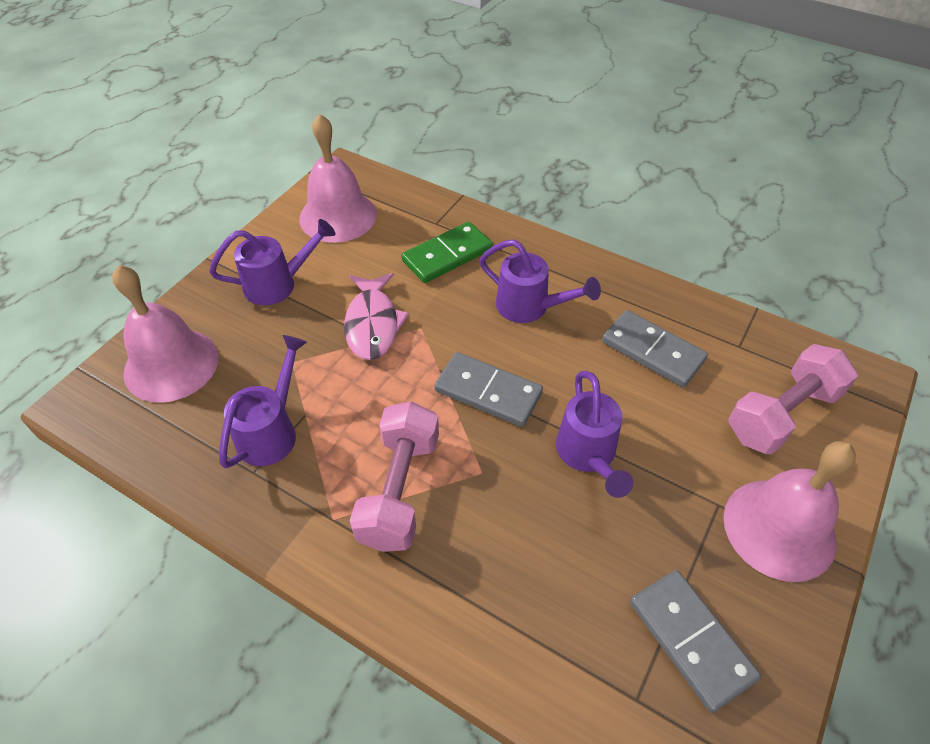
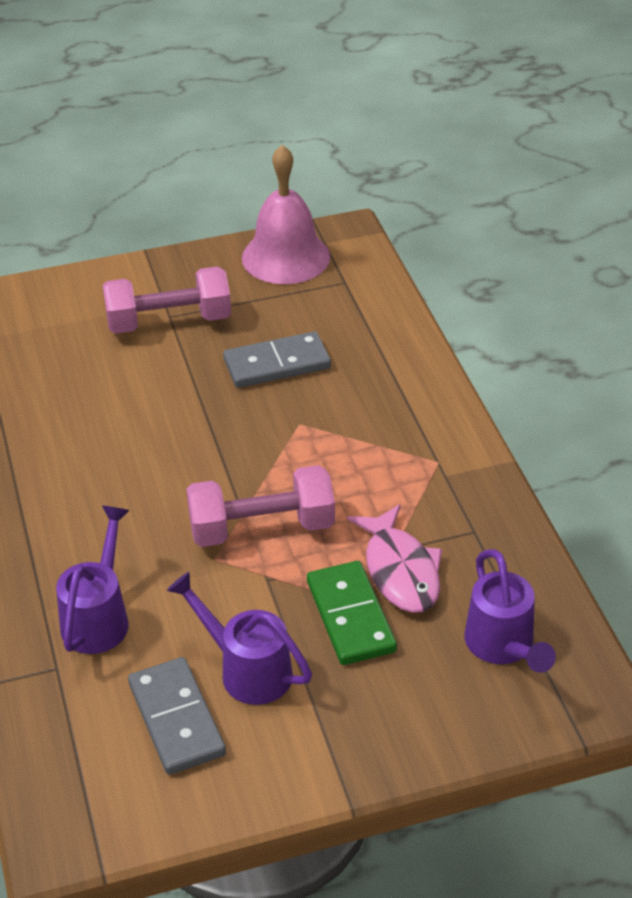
grey domino: 3 -> 2
pink bell: 3 -> 1
purple watering can: 4 -> 3

